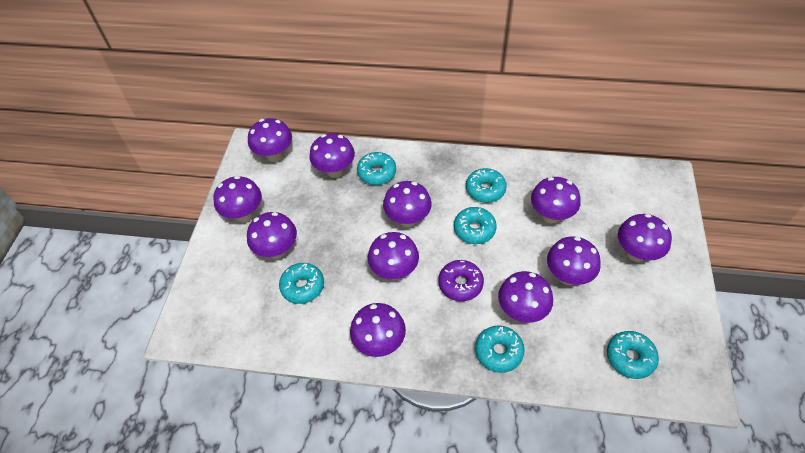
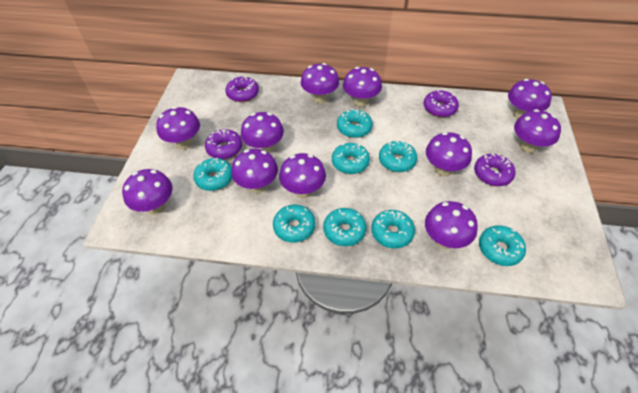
purple donut: 1 -> 4
turquoise donut: 6 -> 8

